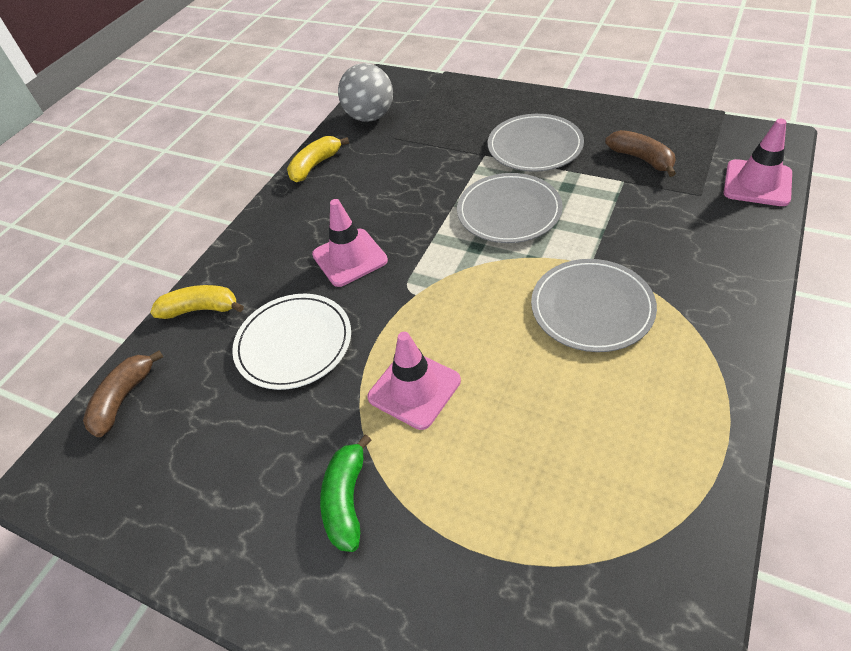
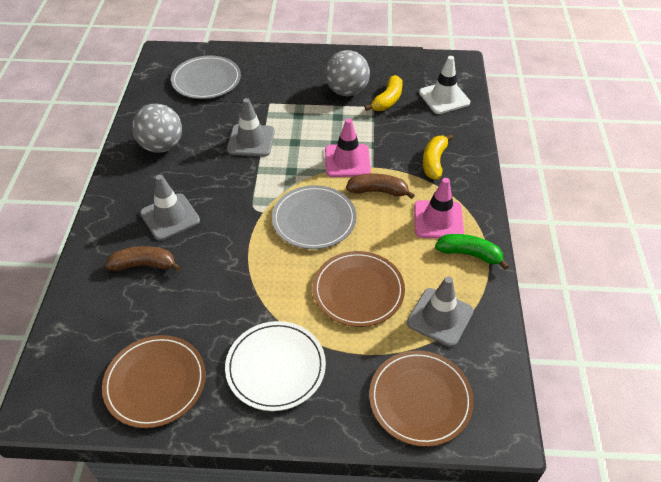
brown plate: 0 -> 3
grey ball: 1 -> 2
grey plate: 3 -> 2
grey traffic cone: 0 -> 3
pink traffic cone: 3 -> 2
white traffic cone: 0 -> 1

